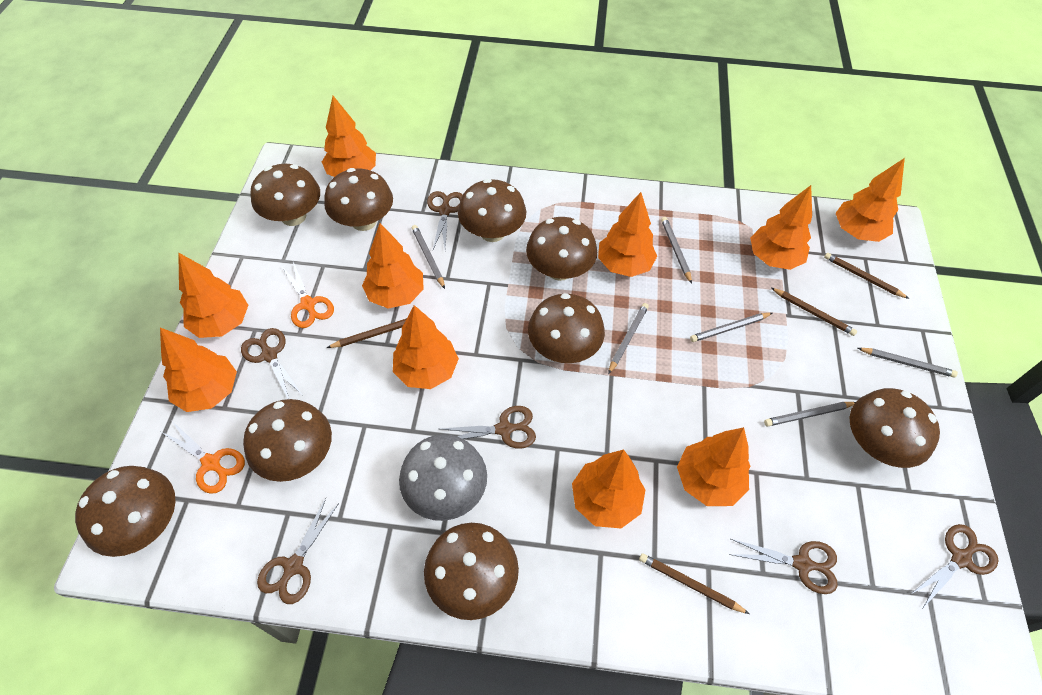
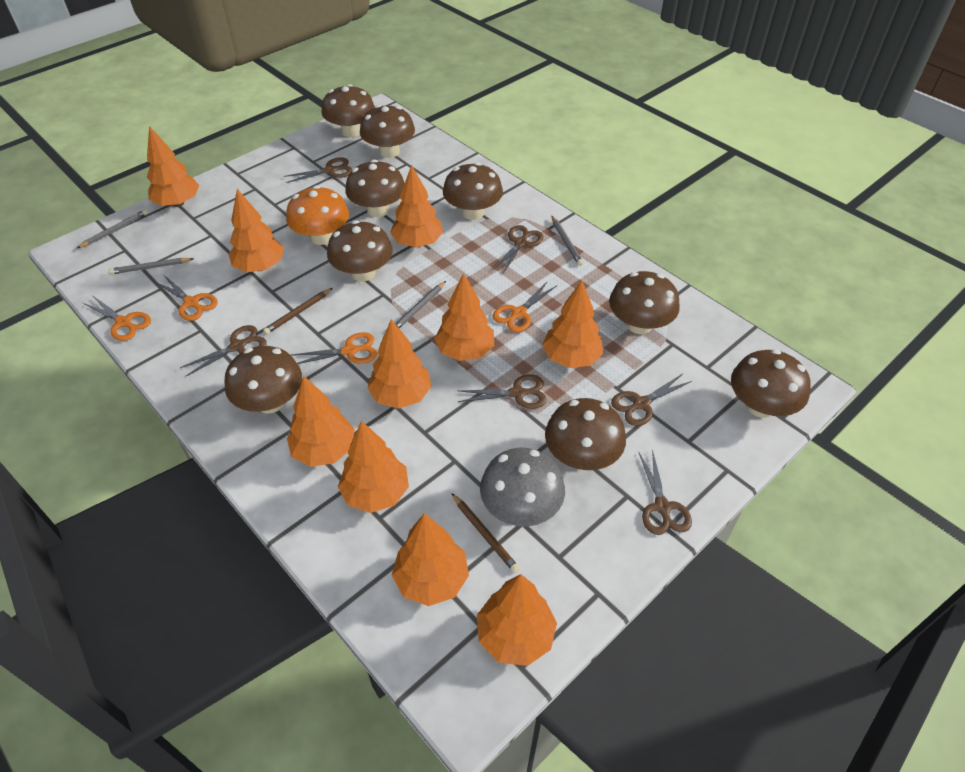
brown pencil: 4 -> 2
grey pencil: 6 -> 4
orange mushroom: 0 -> 1
orange scissors: 2 -> 4

